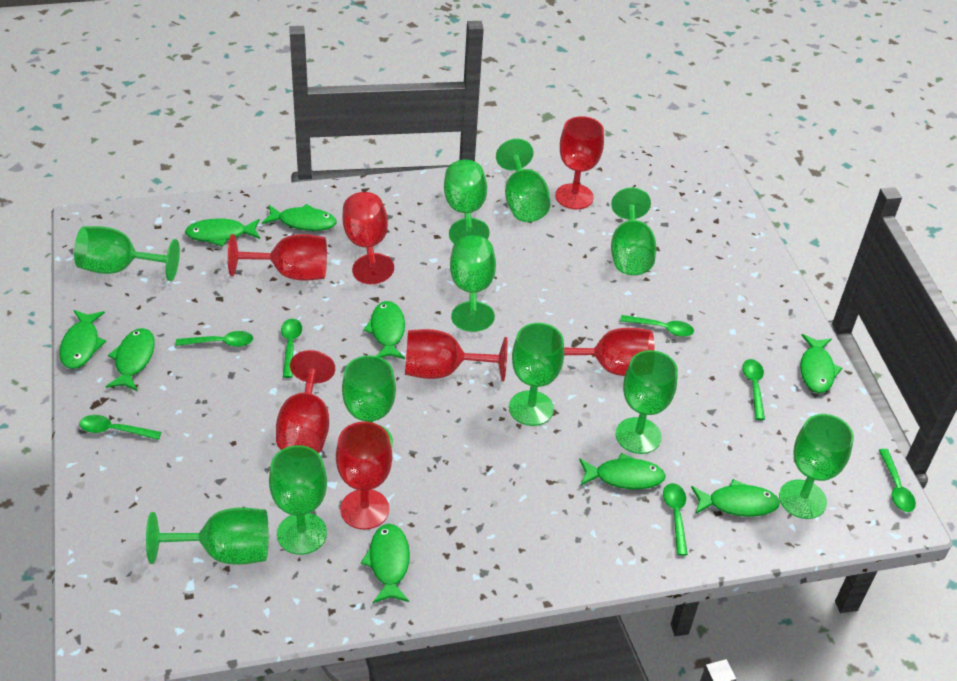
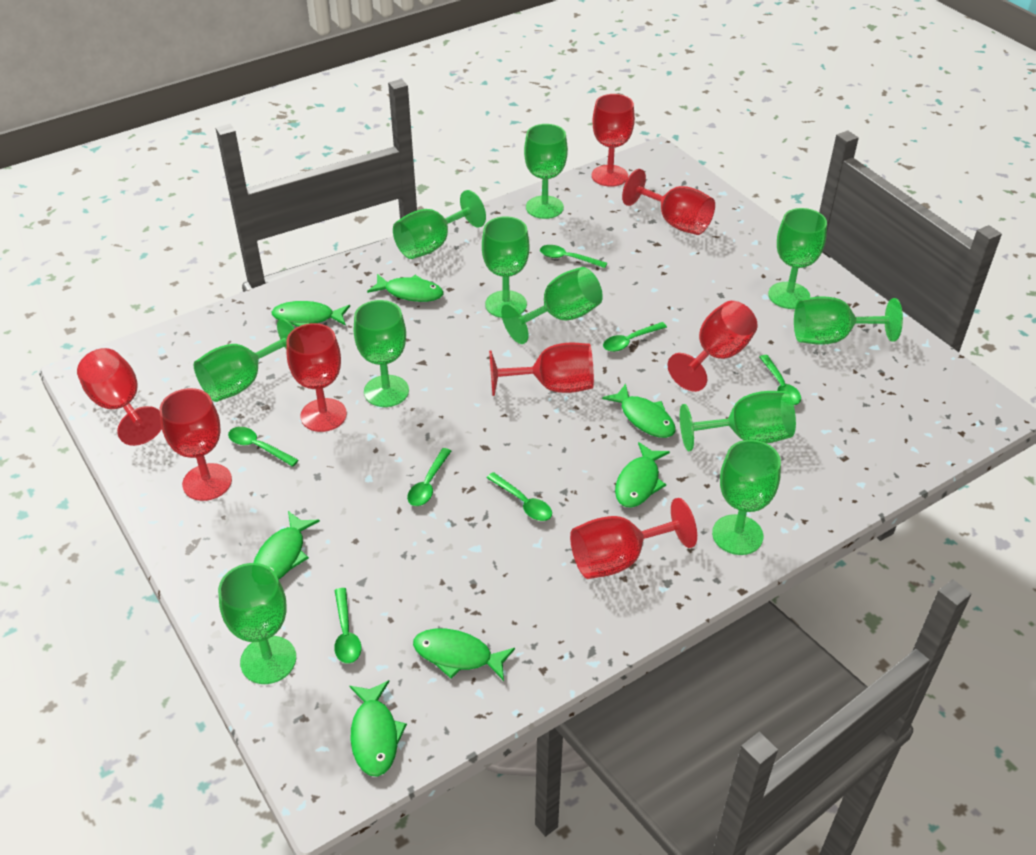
green fish: 9 -> 7
red goblet: 7 -> 8

